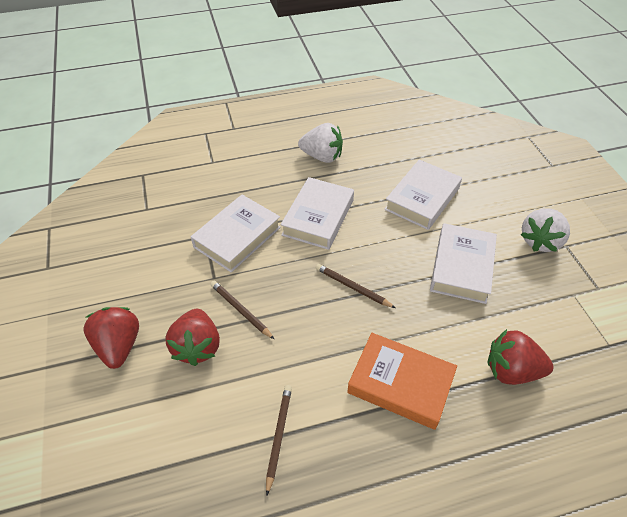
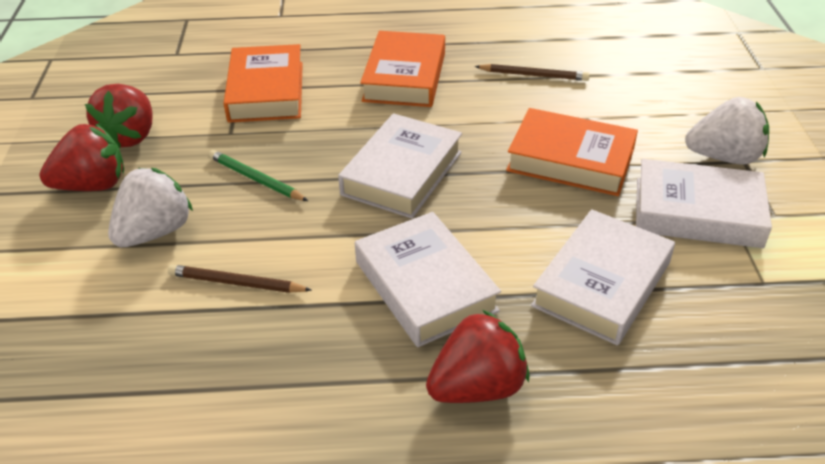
brown pencil: 3 -> 2
green pencil: 0 -> 1
orange book: 1 -> 3

